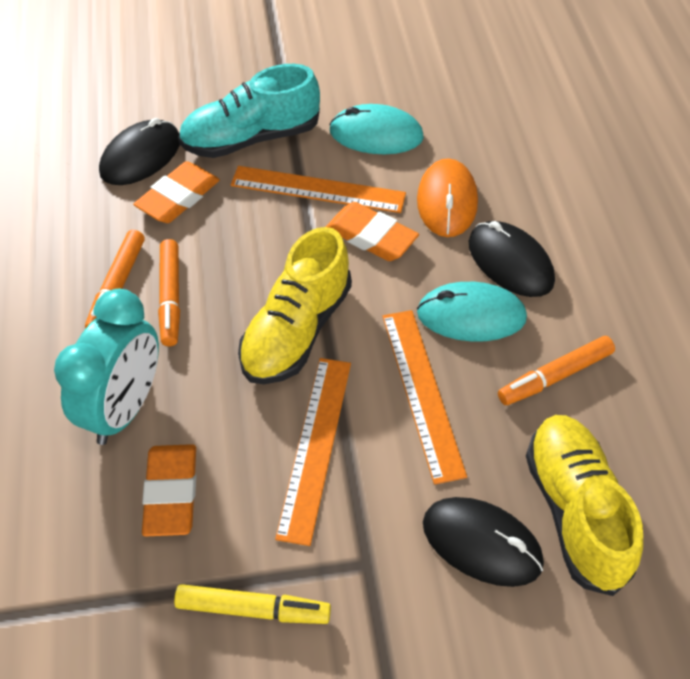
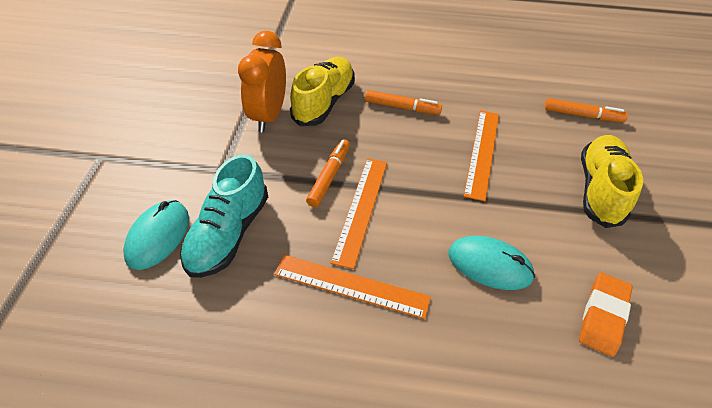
black mouse: 3 -> 0
orange clock: 0 -> 1
orange eraser: 3 -> 1
orange mouse: 1 -> 0
turquoise clock: 1 -> 0
yellow marker: 1 -> 0

